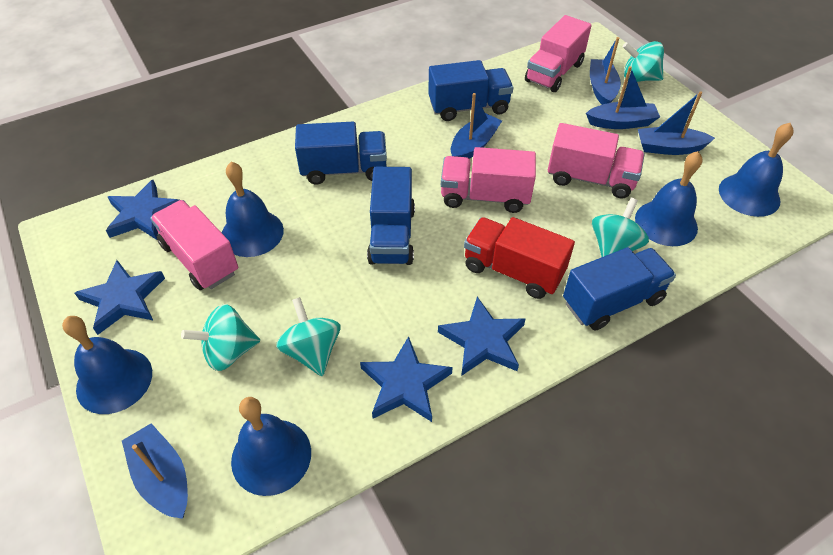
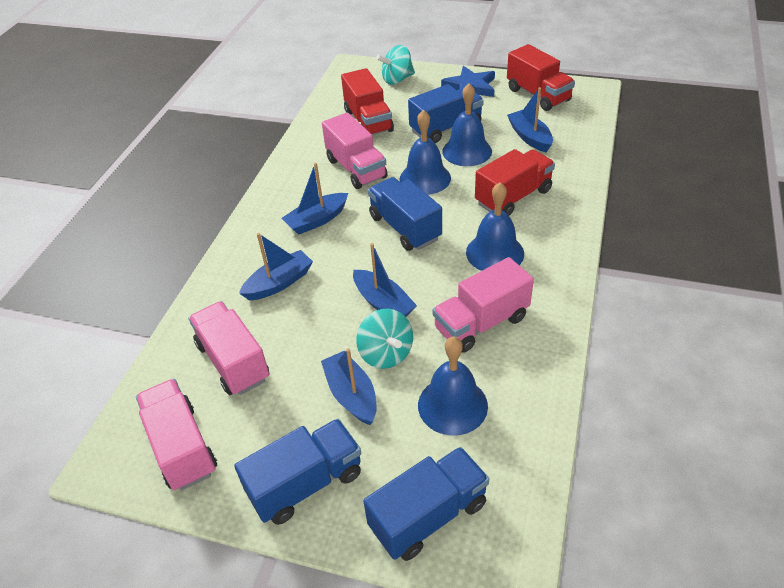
blue bell: 5 -> 4
blue star: 4 -> 1
red truck: 1 -> 3
turquoise spinning top: 4 -> 2

